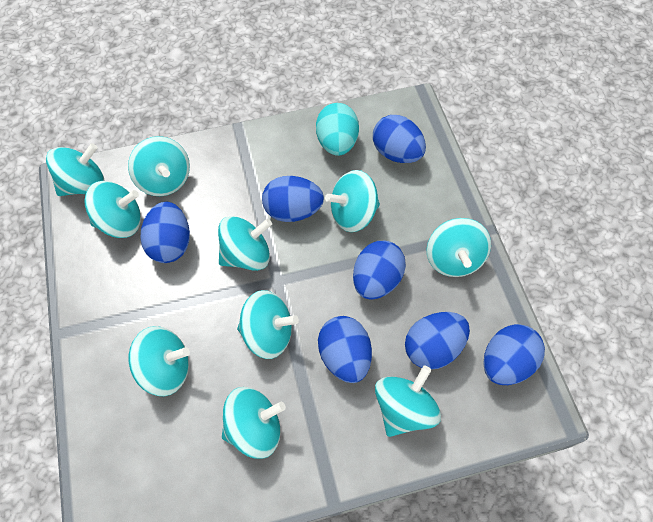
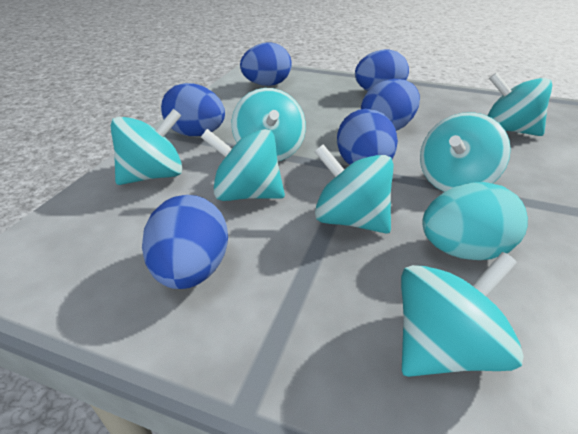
blue egg: 7 -> 6
turquoise spinning top: 10 -> 7

